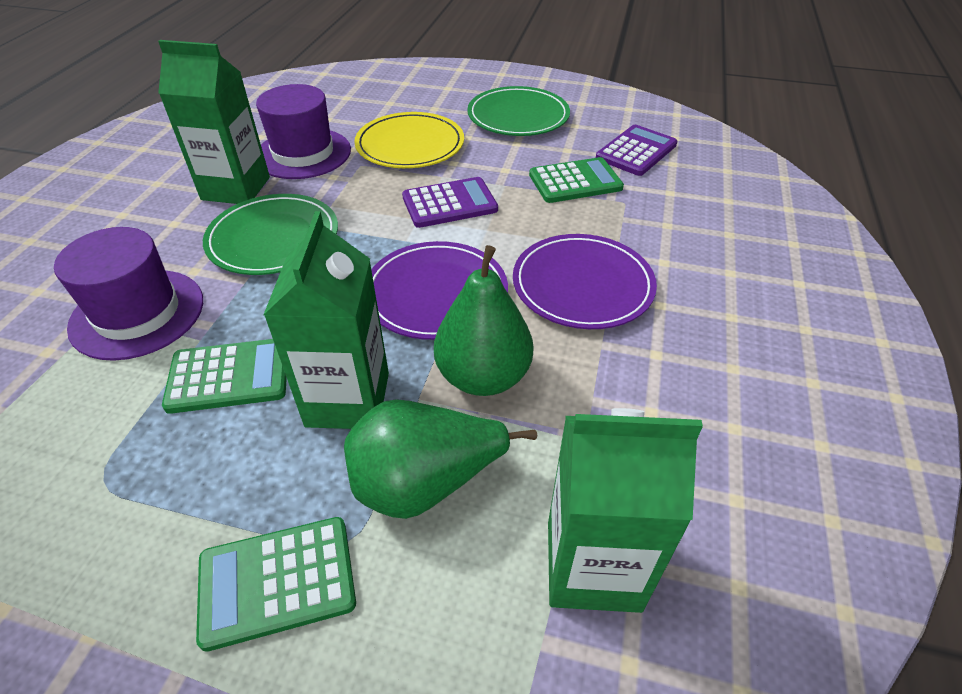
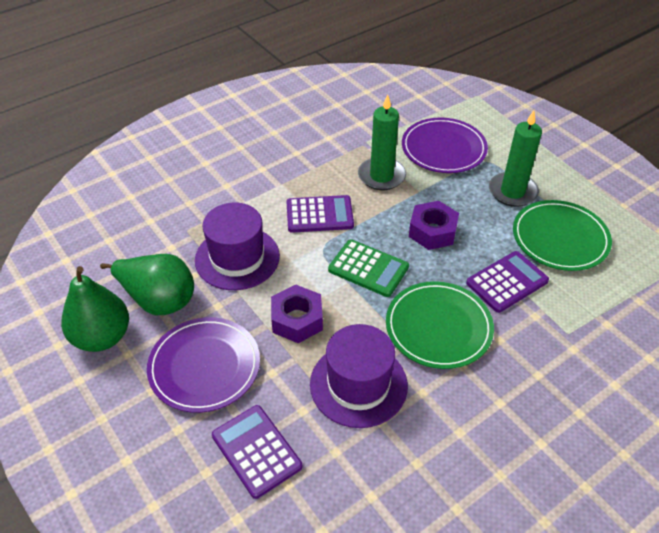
green calculator: 3 -> 1
green candle: 0 -> 2
green carton: 3 -> 0
purple calculator: 2 -> 3
purple nut: 0 -> 2
yellow plate: 1 -> 0

